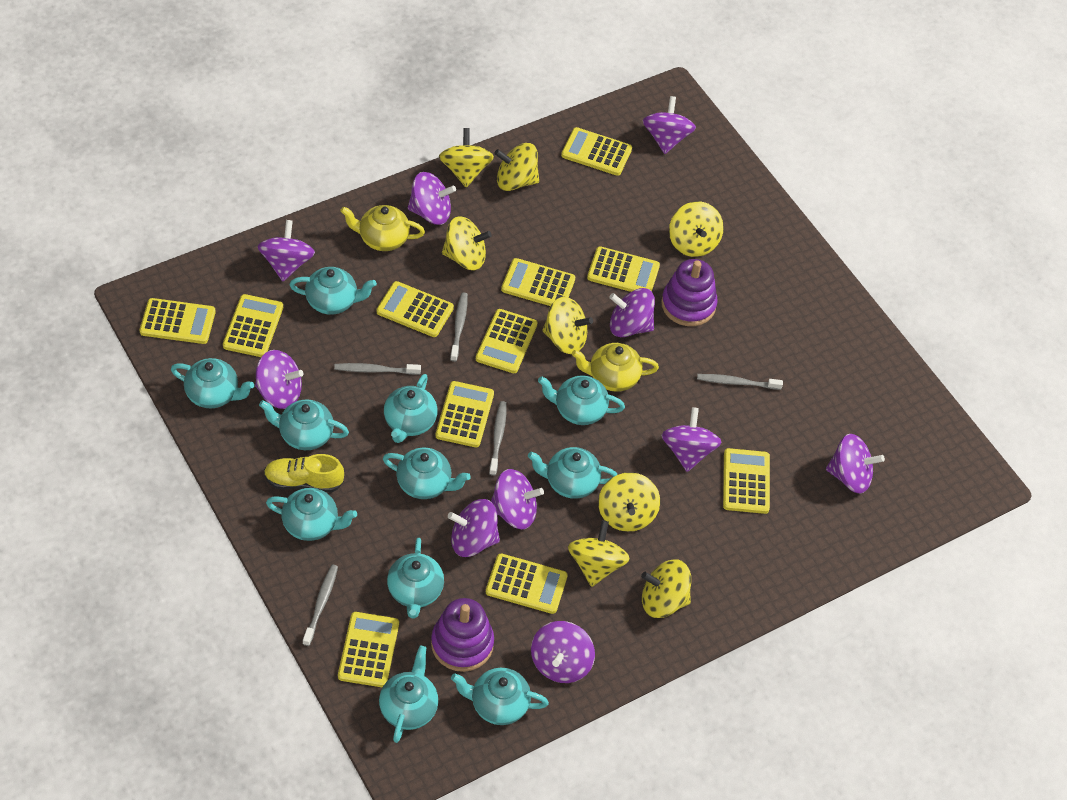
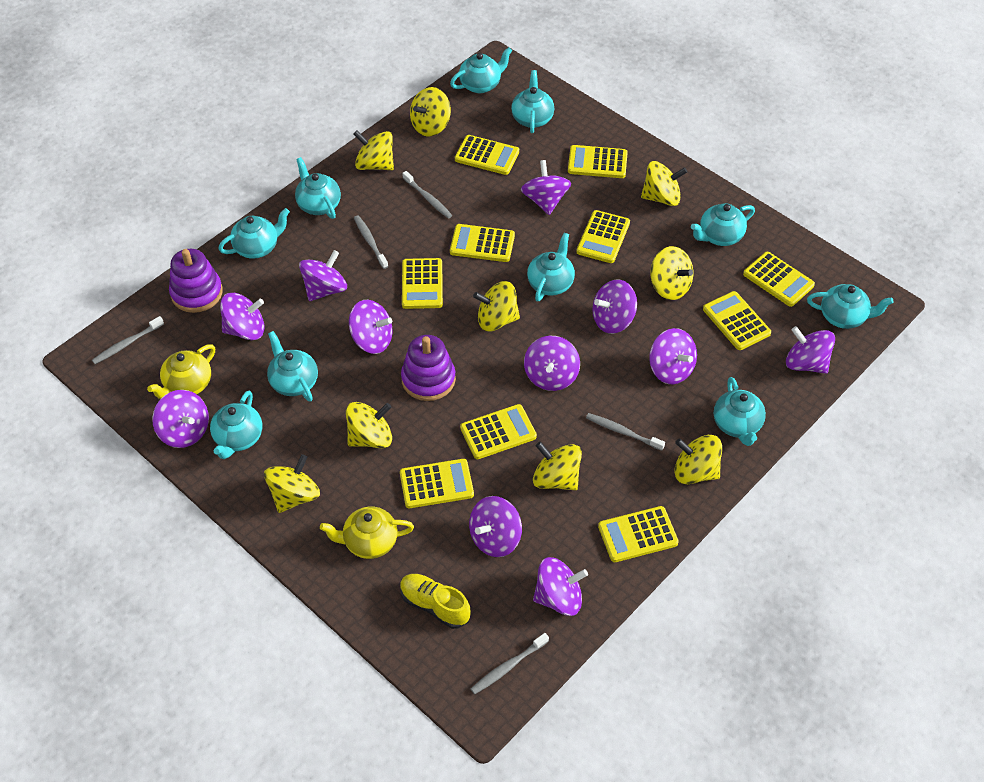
purple spinning top: 10 -> 11
turquoise teapot: 11 -> 10
yellow calculator: 11 -> 10
yellow spinning top: 8 -> 9

